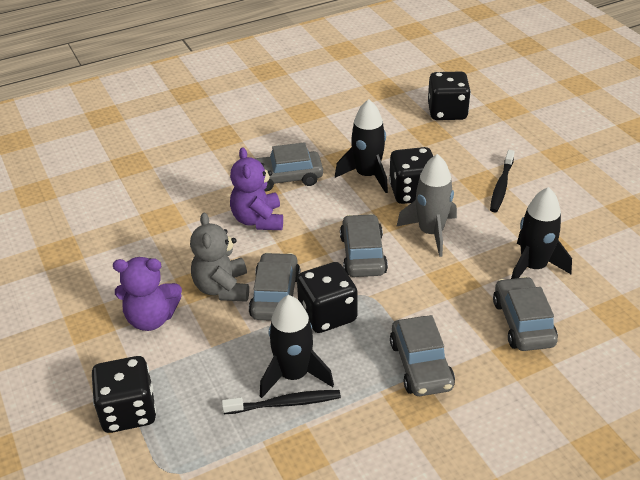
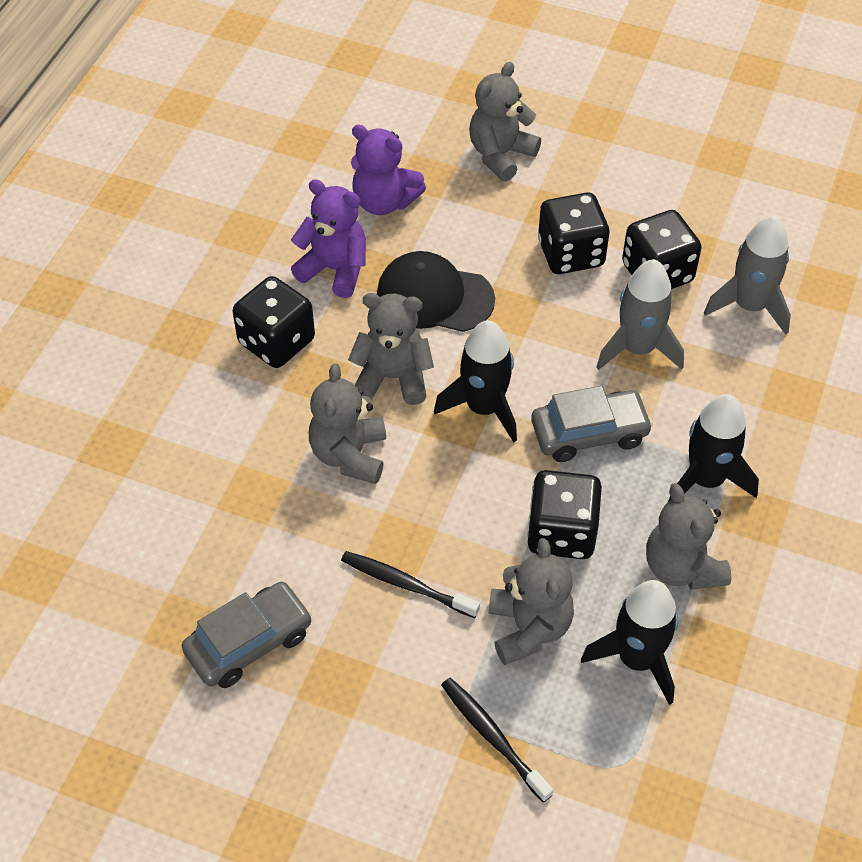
black cap: 0 -> 1
grey car: 5 -> 2
grey rocket: 1 -> 2
grey teddy bear: 1 -> 5

